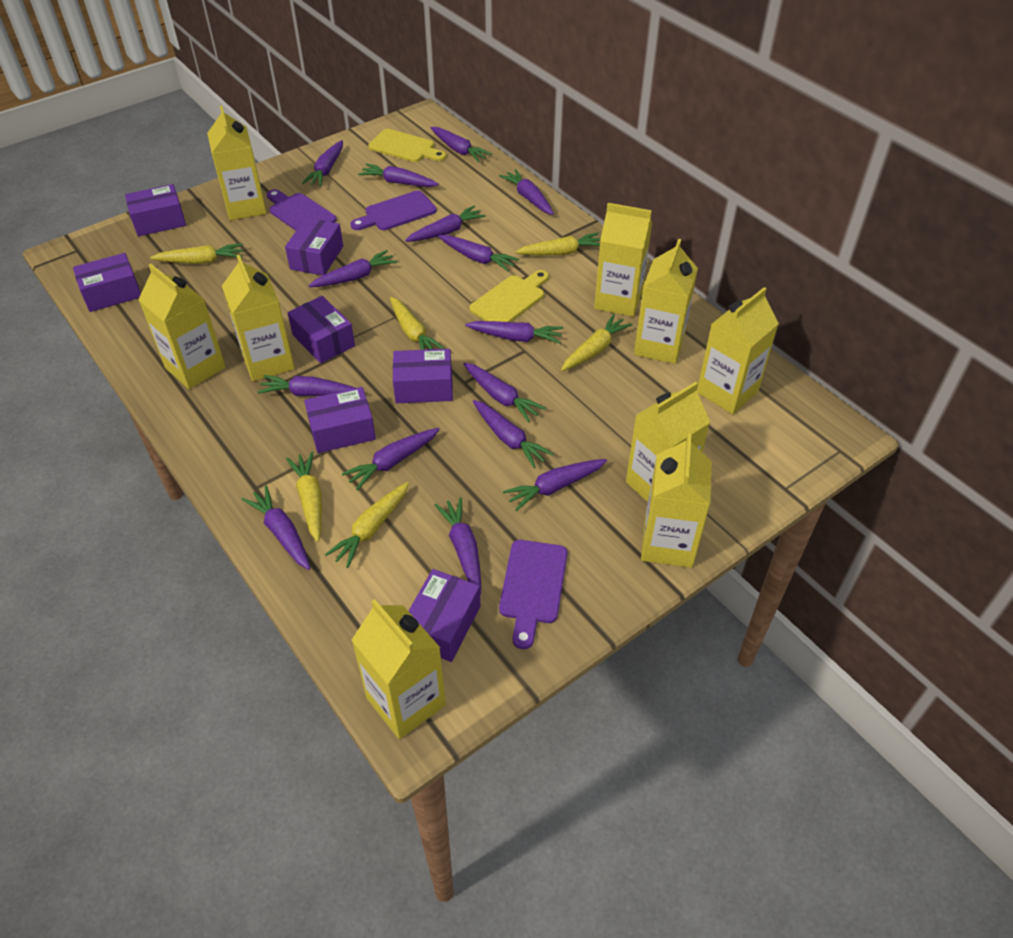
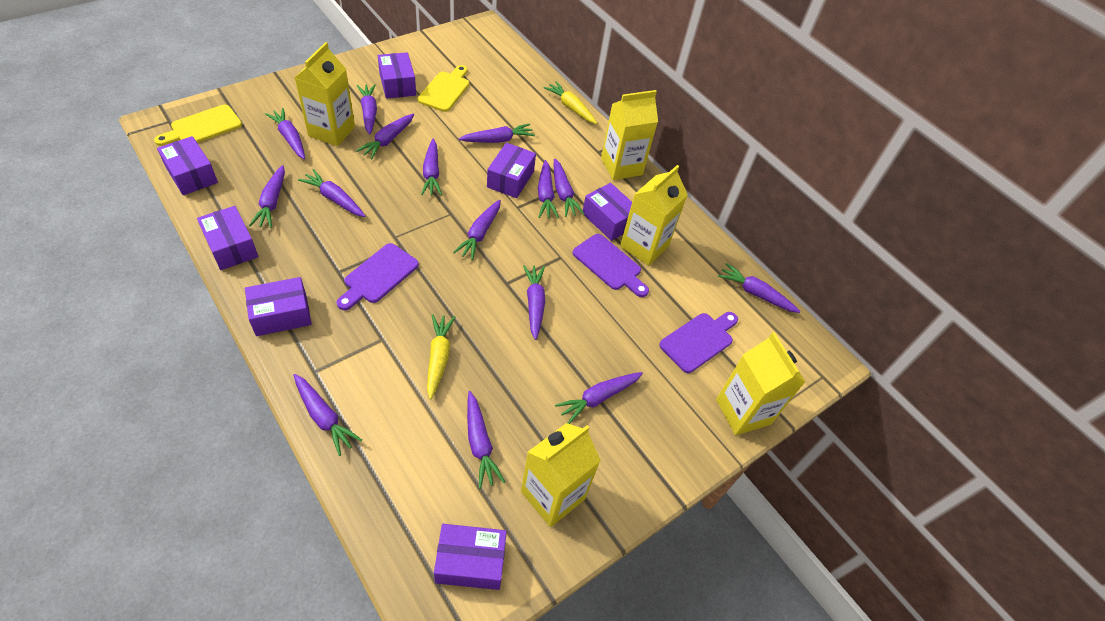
yellow carrot: 6 -> 2
yellow carton: 9 -> 5

